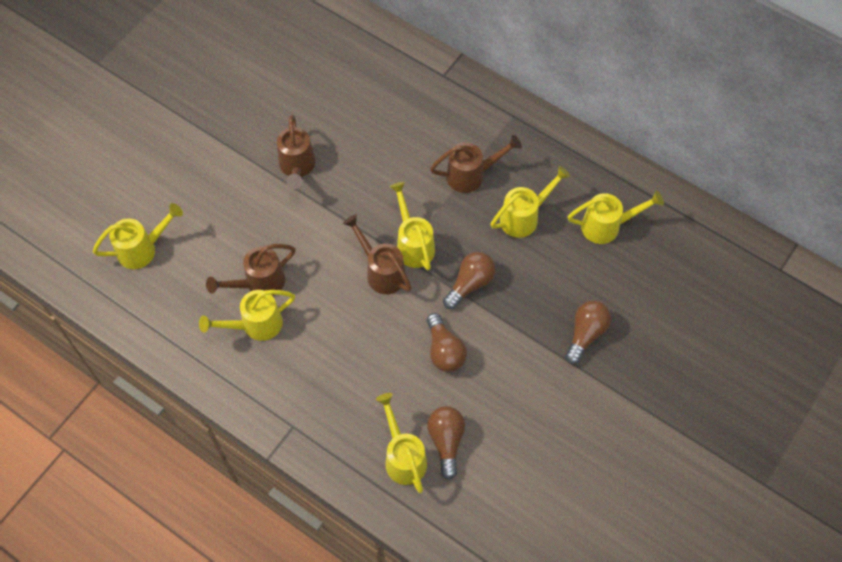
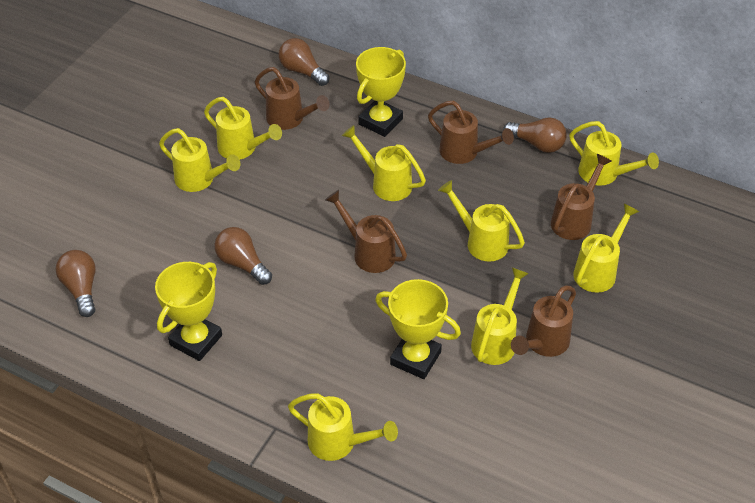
brown watering can: 4 -> 5
yellow trophy: 0 -> 3
yellow watering can: 6 -> 8

